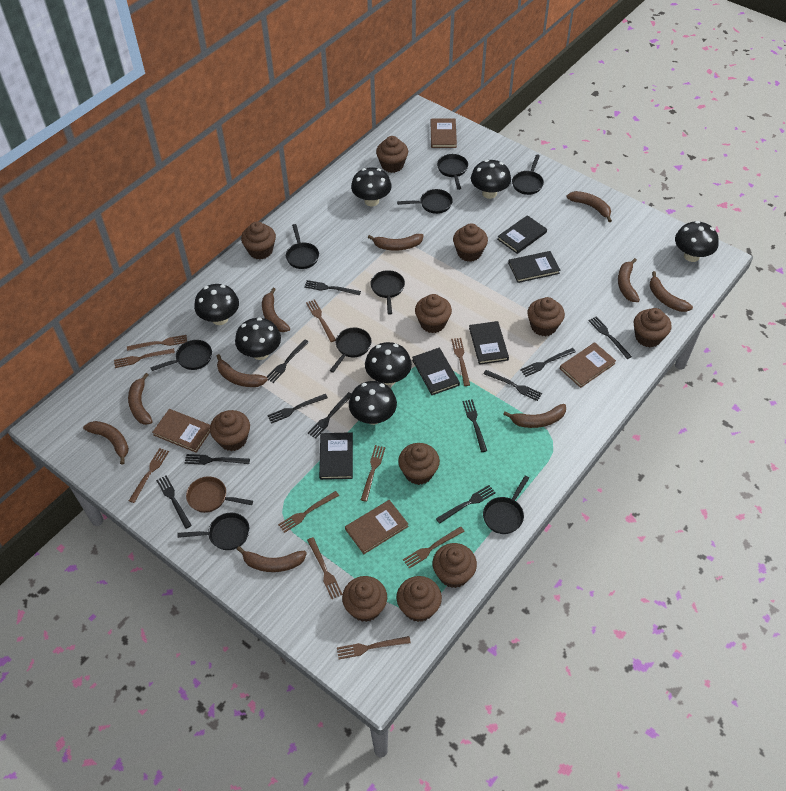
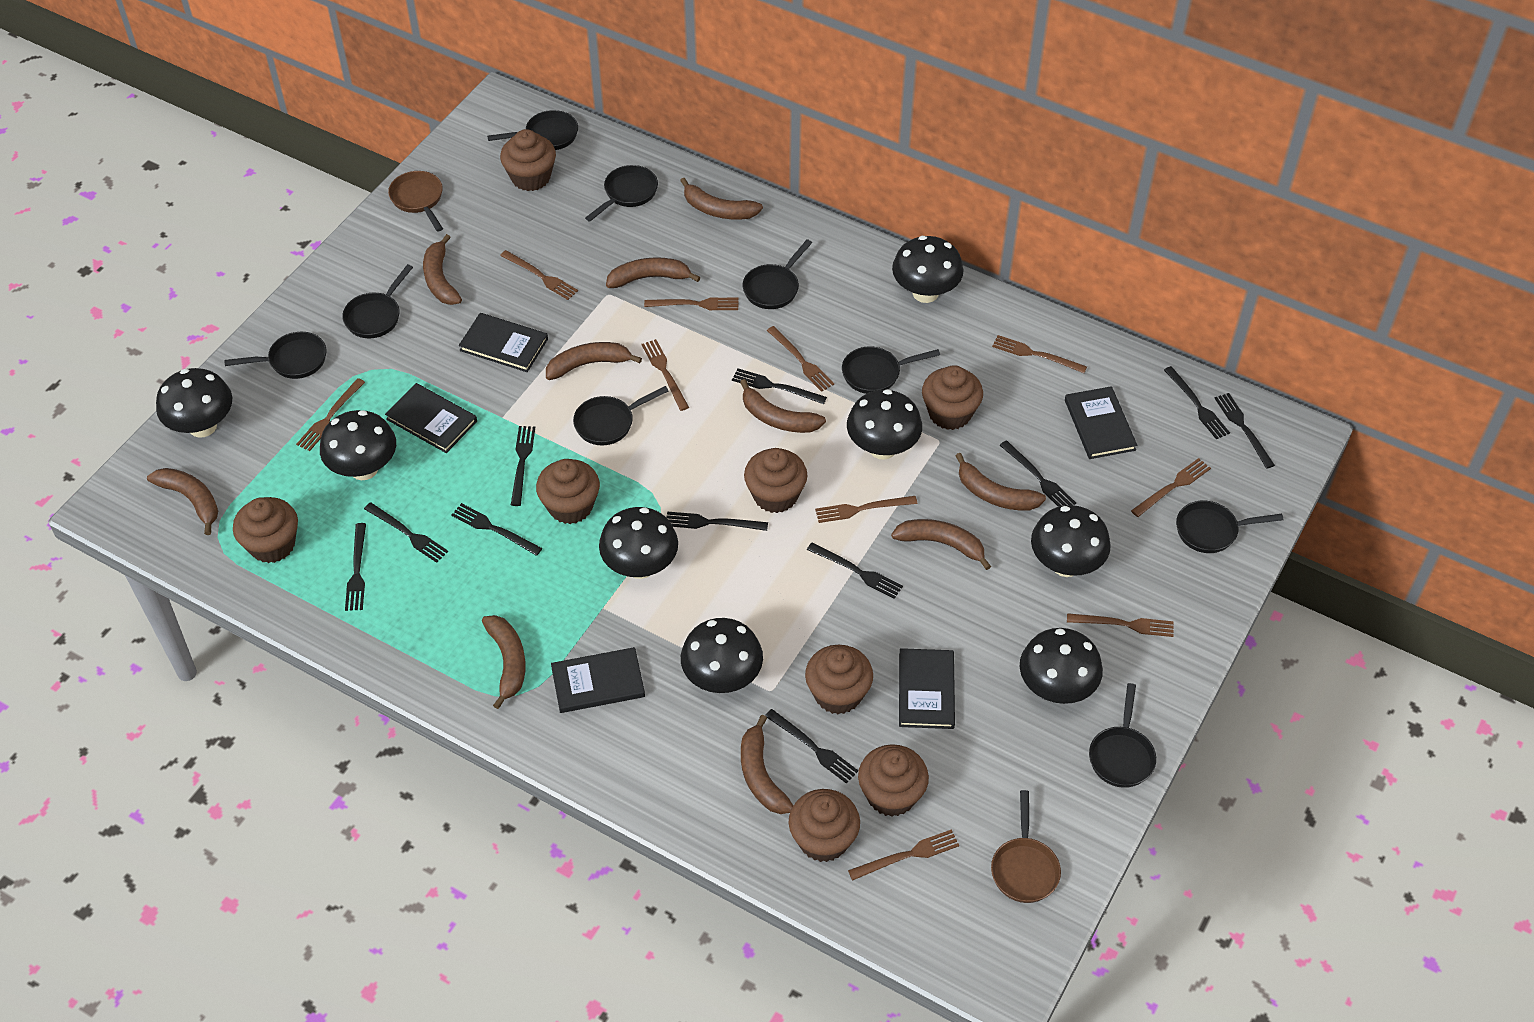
black mushroom: 7 -> 8
brown book: 4 -> 0
brown cupcake: 11 -> 8
brown pan: 1 -> 2

